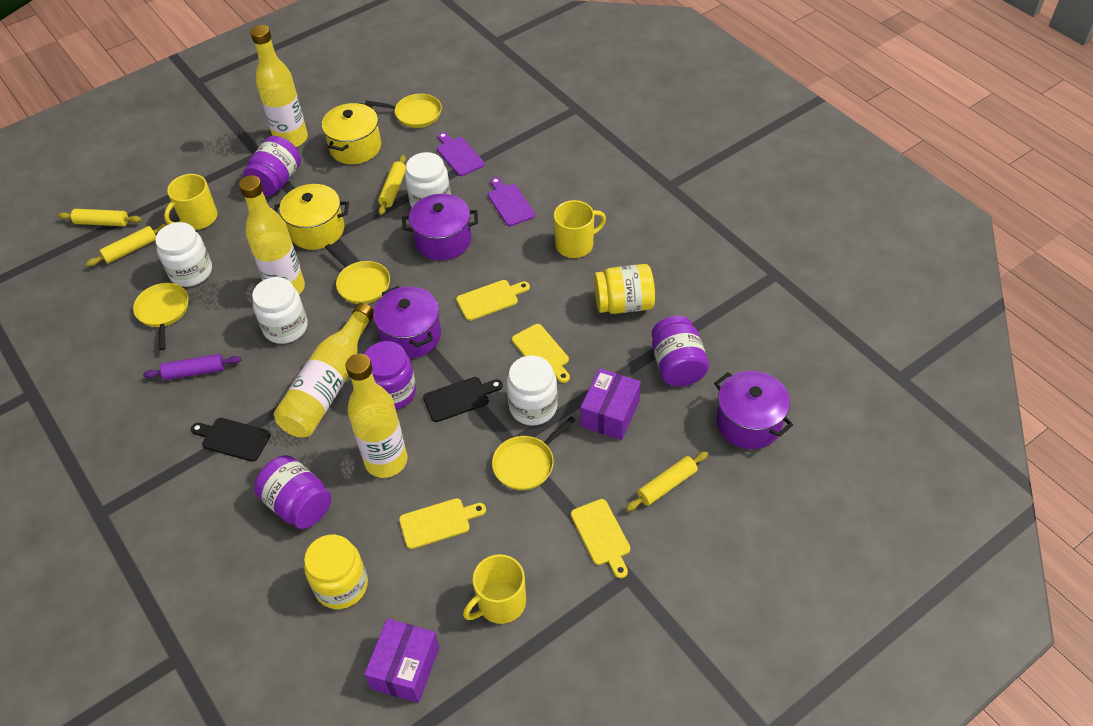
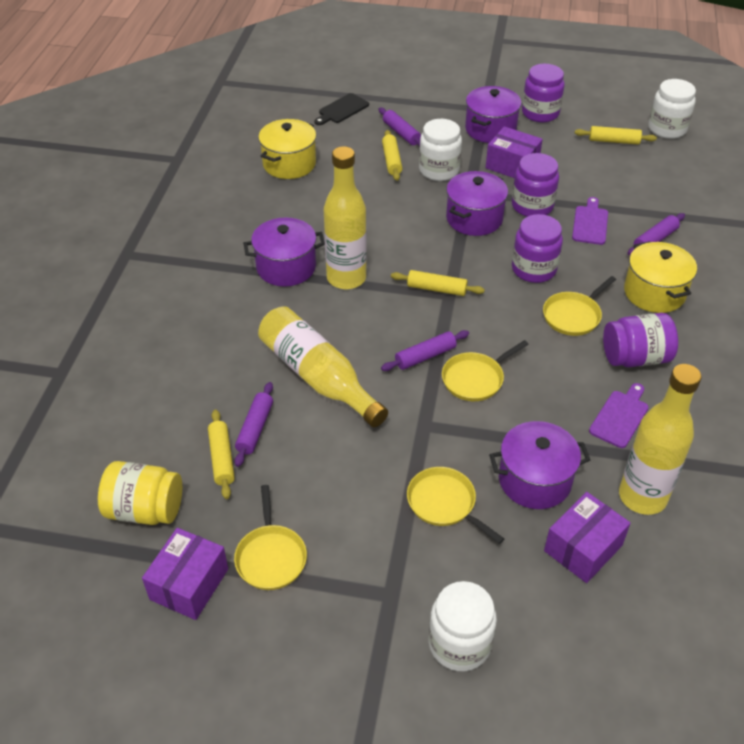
black cutting board: 2 -> 1
purple box: 2 -> 3
purple pot: 3 -> 4
purple rolling pin: 1 -> 4
white jar: 4 -> 3
yellow bottle: 4 -> 3
yellow cutting board: 4 -> 0
yellow jar: 2 -> 1
yellow mug: 3 -> 0

